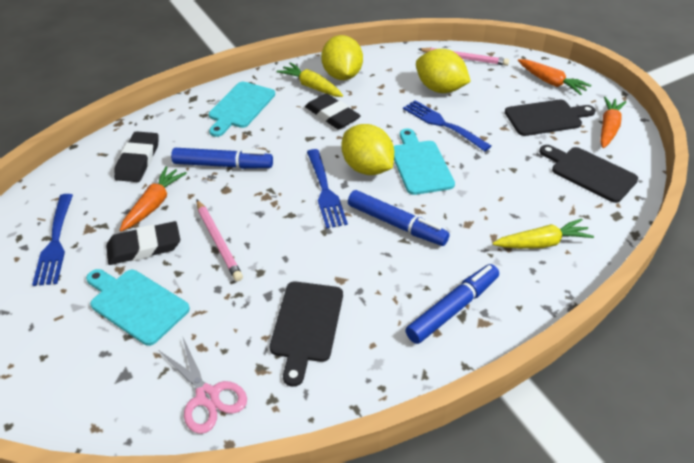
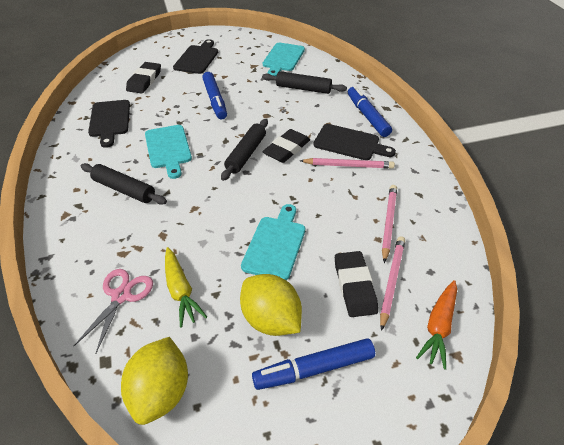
black rolling pin: 0 -> 3
blue fork: 3 -> 0
orange carrot: 3 -> 1
pink pencil: 2 -> 3
yellow carrot: 2 -> 1
yellow lemon: 3 -> 2

